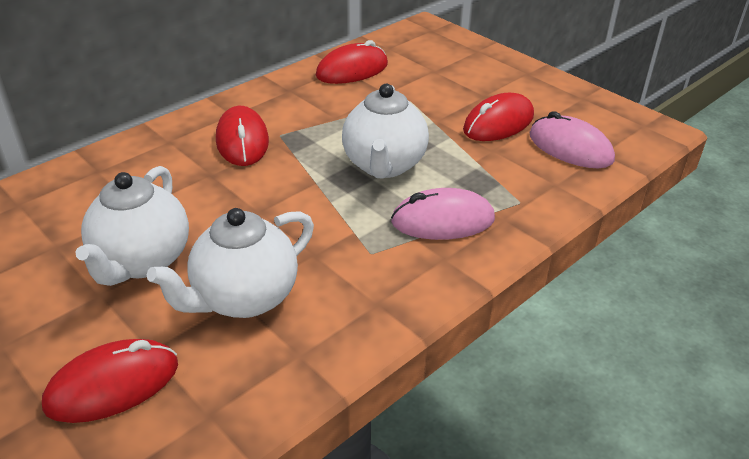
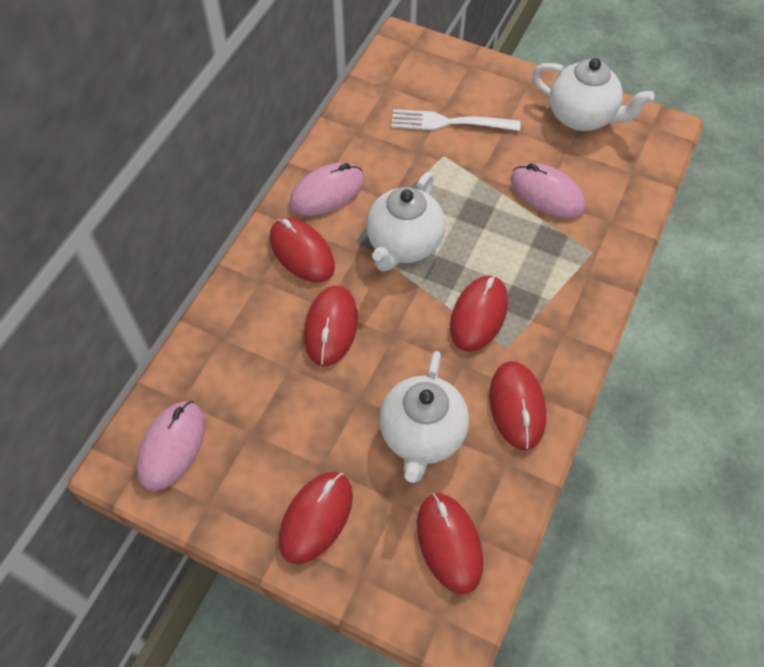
pink mouse: 2 -> 3
red mouse: 4 -> 6
white fork: 0 -> 1

